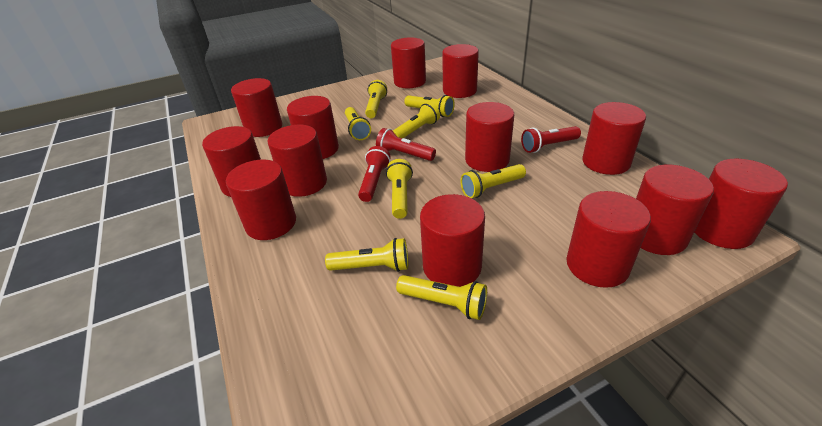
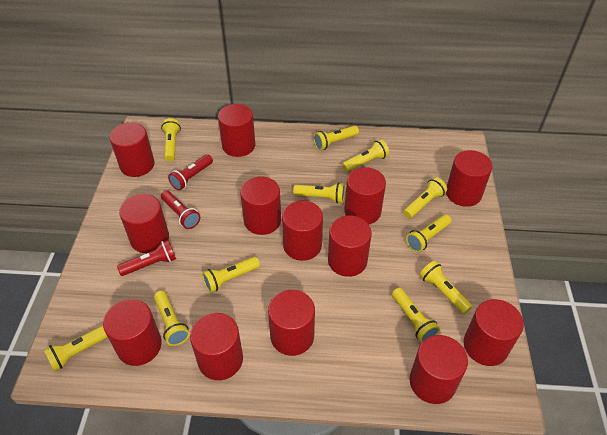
yellow flashlight: 8 -> 11

